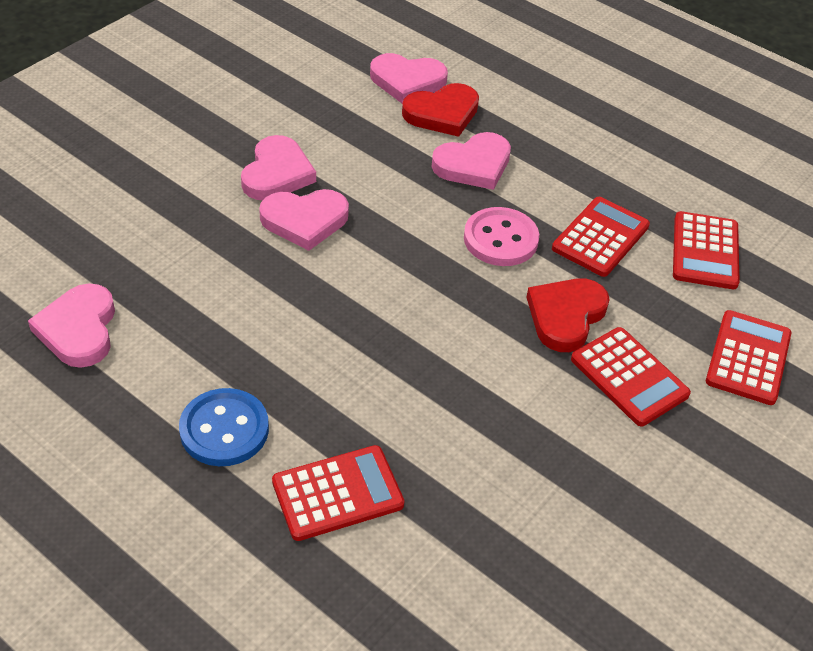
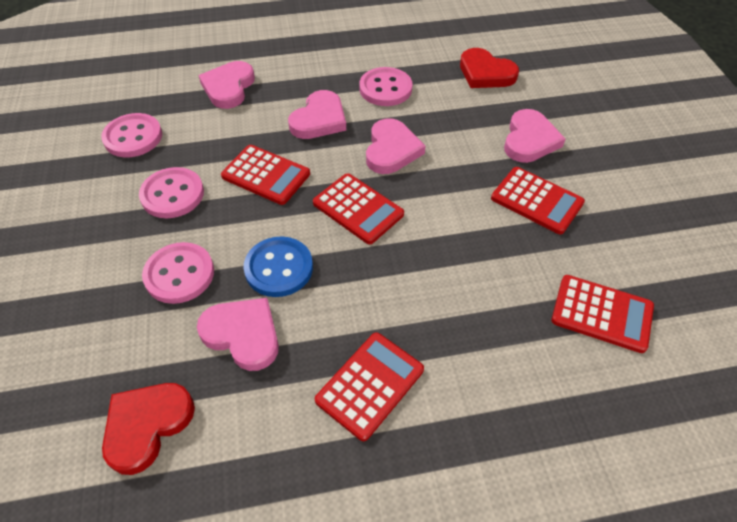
pink button: 1 -> 4

